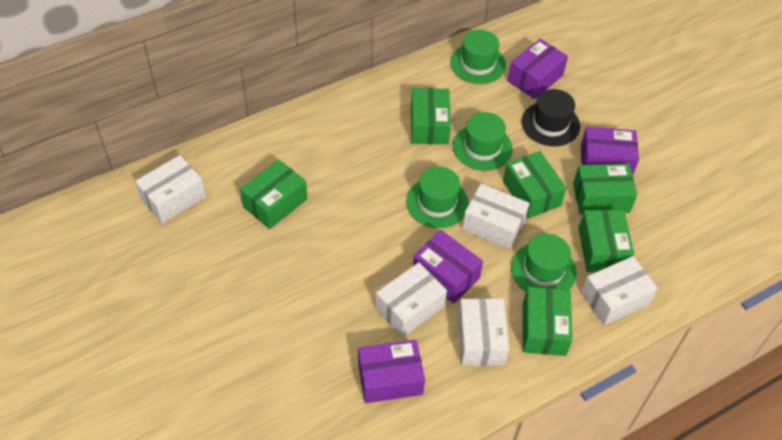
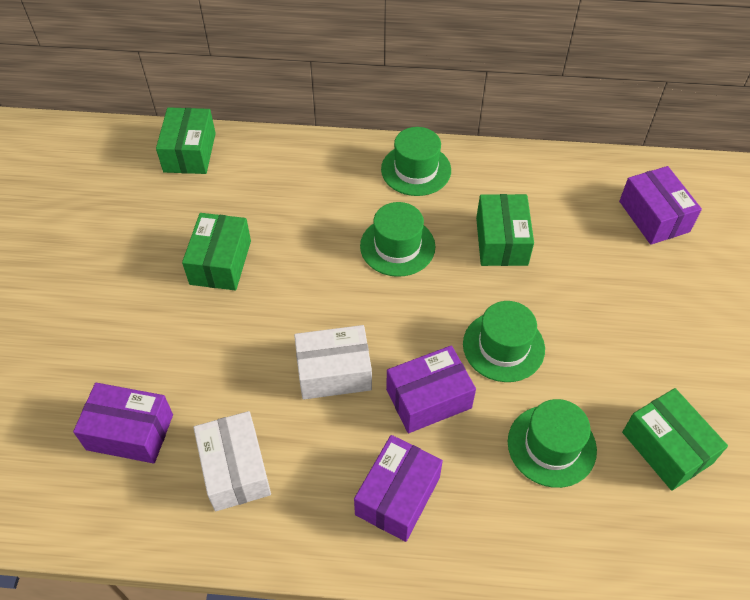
black hat: 1 -> 0
green box: 6 -> 4
white box: 5 -> 2

